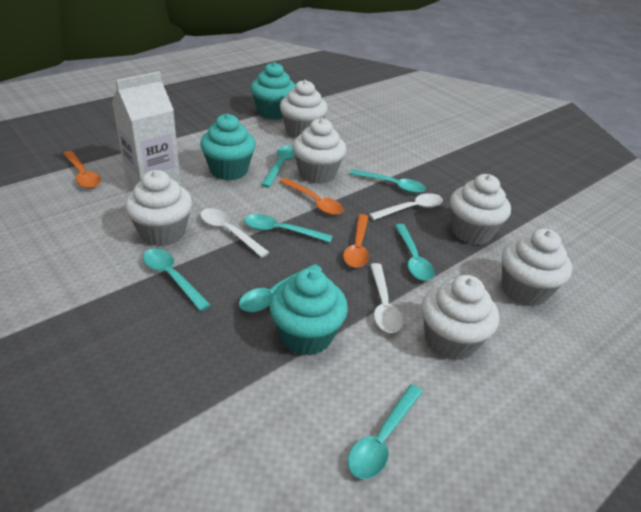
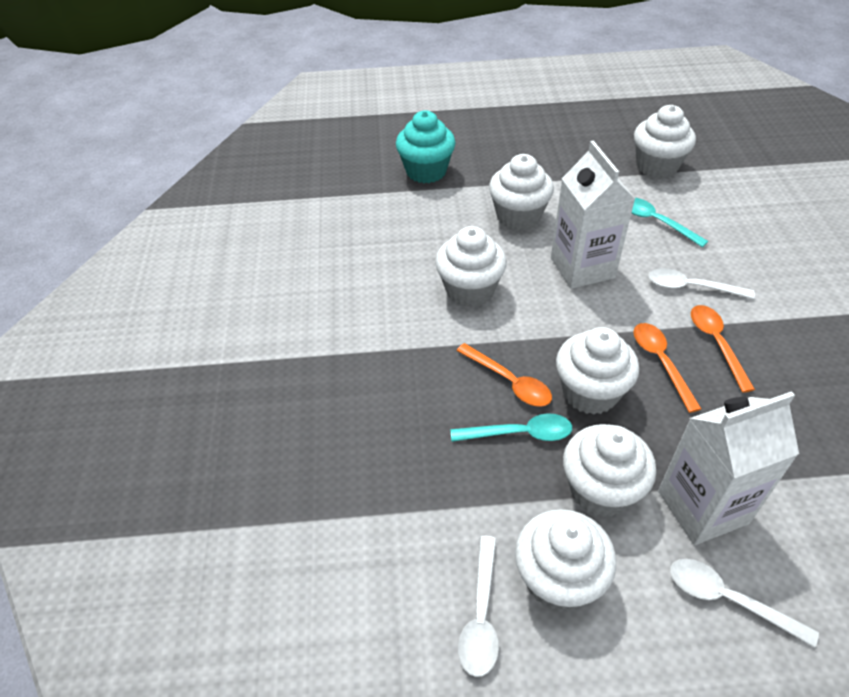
turquoise cupcake: 3 -> 1
turquoise spoon: 7 -> 2
white carton: 1 -> 2

